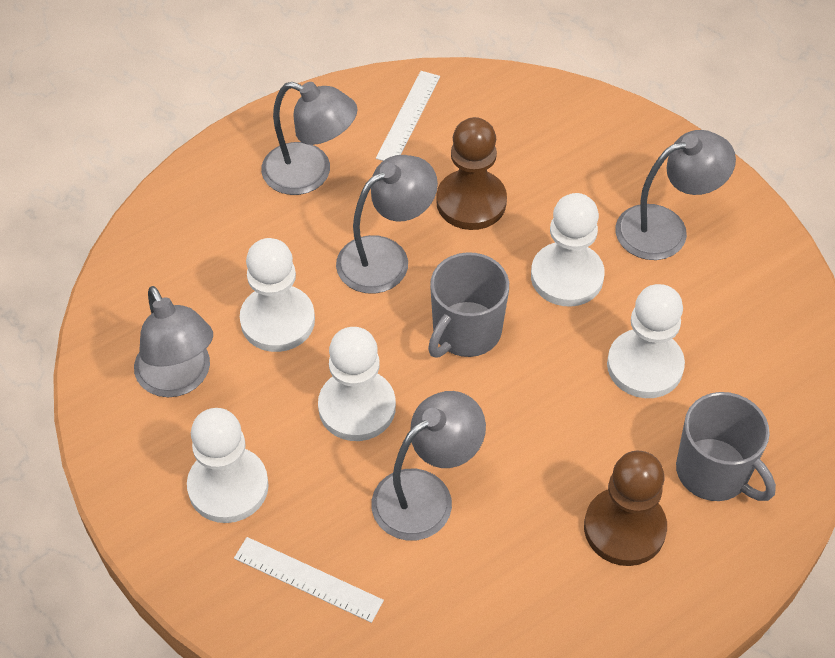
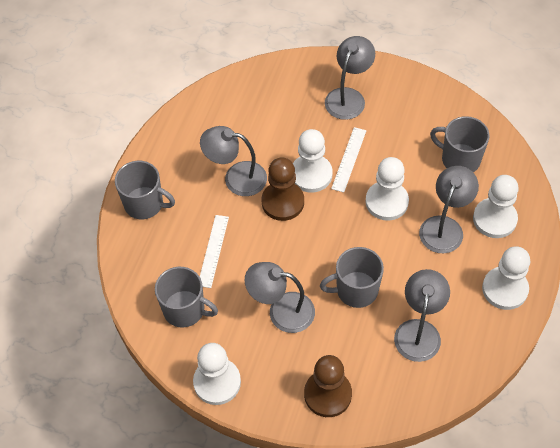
grey mug: 2 -> 4

